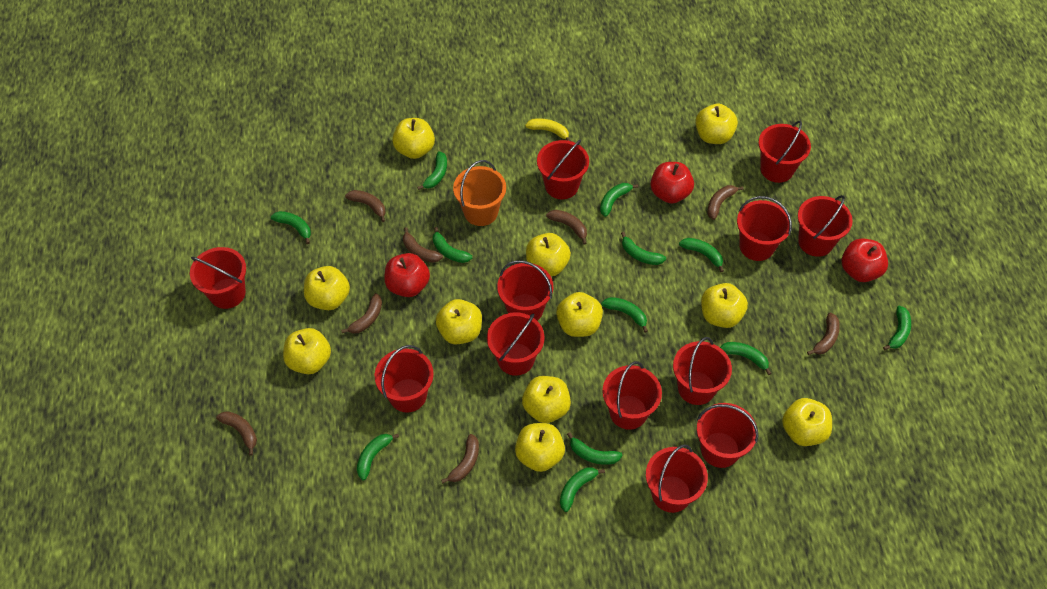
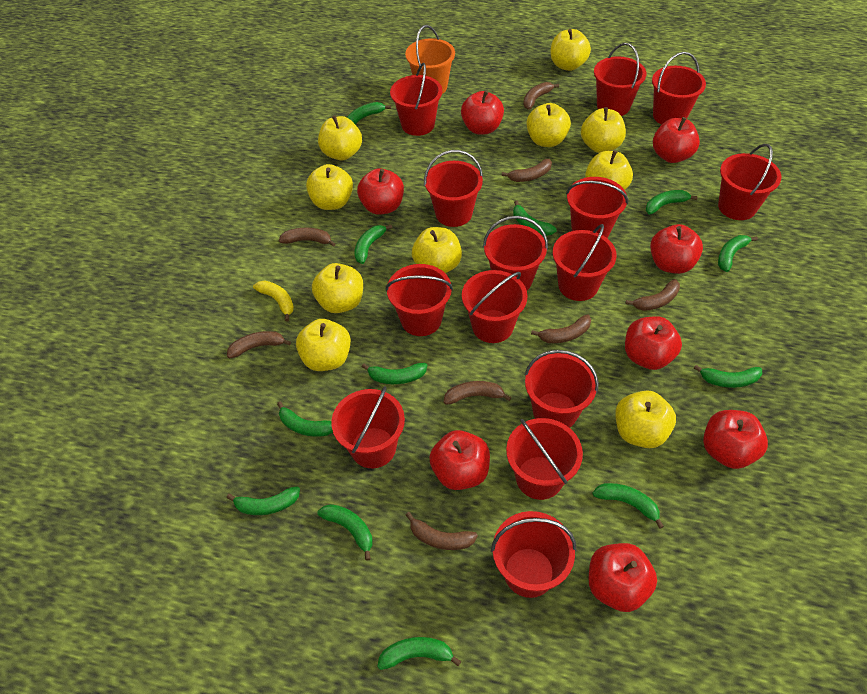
red apple: 3 -> 8
red bucket: 12 -> 14
yellow apple: 11 -> 10

